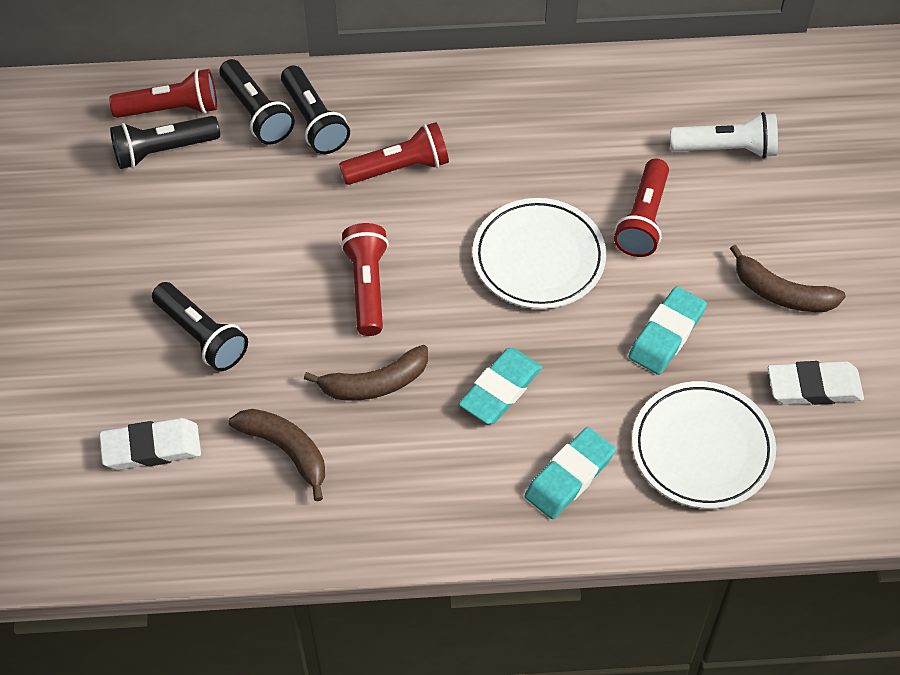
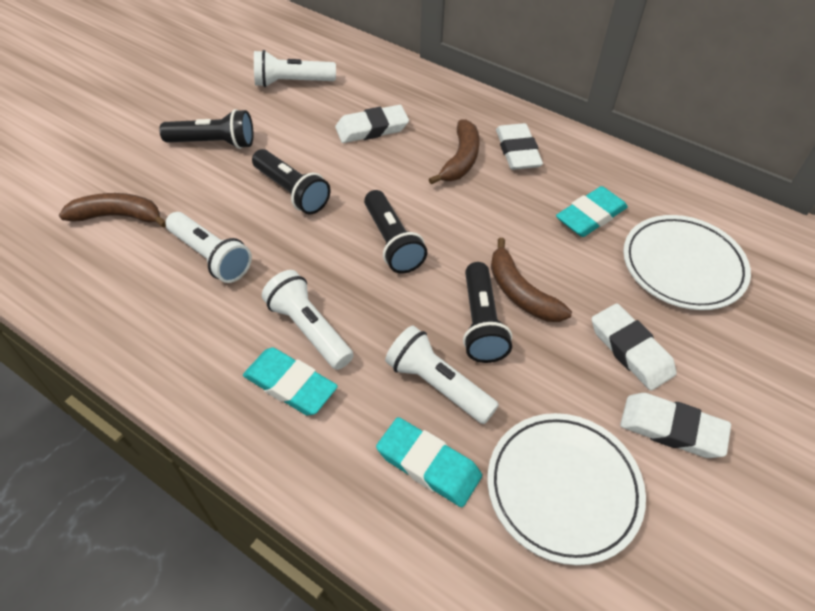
red flashlight: 4 -> 0
white eraser: 2 -> 4
white flashlight: 1 -> 4

